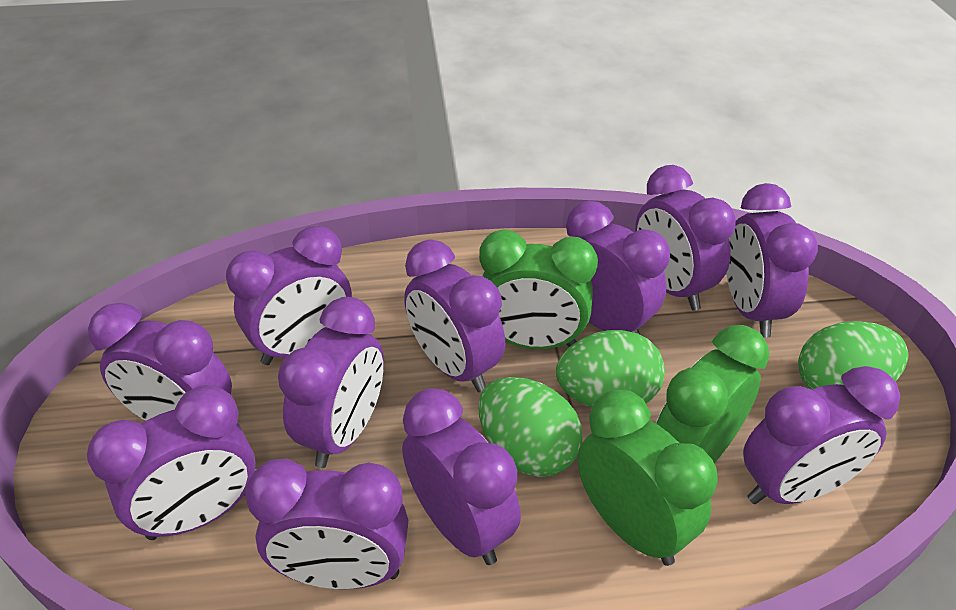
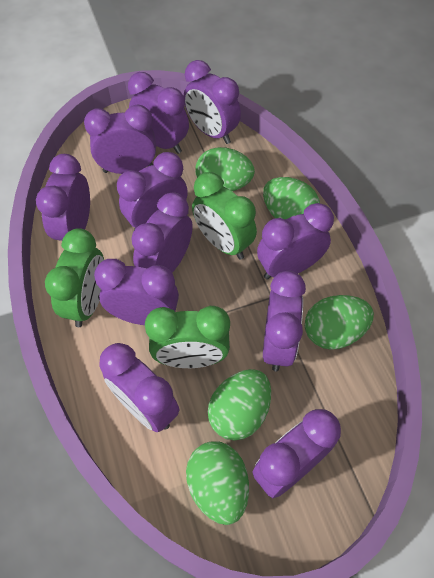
green egg: 3 -> 5

